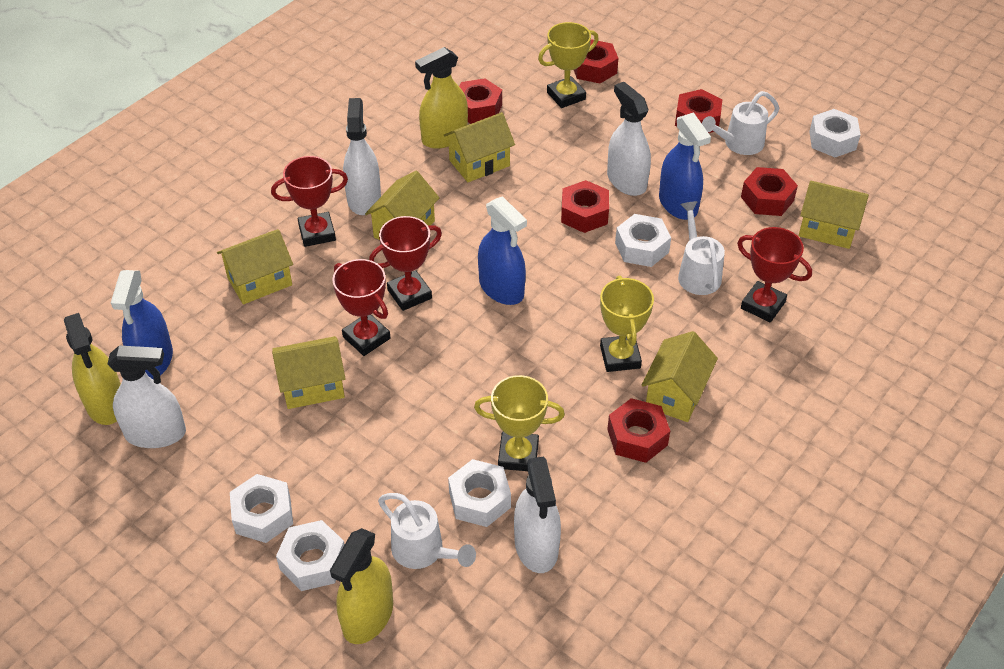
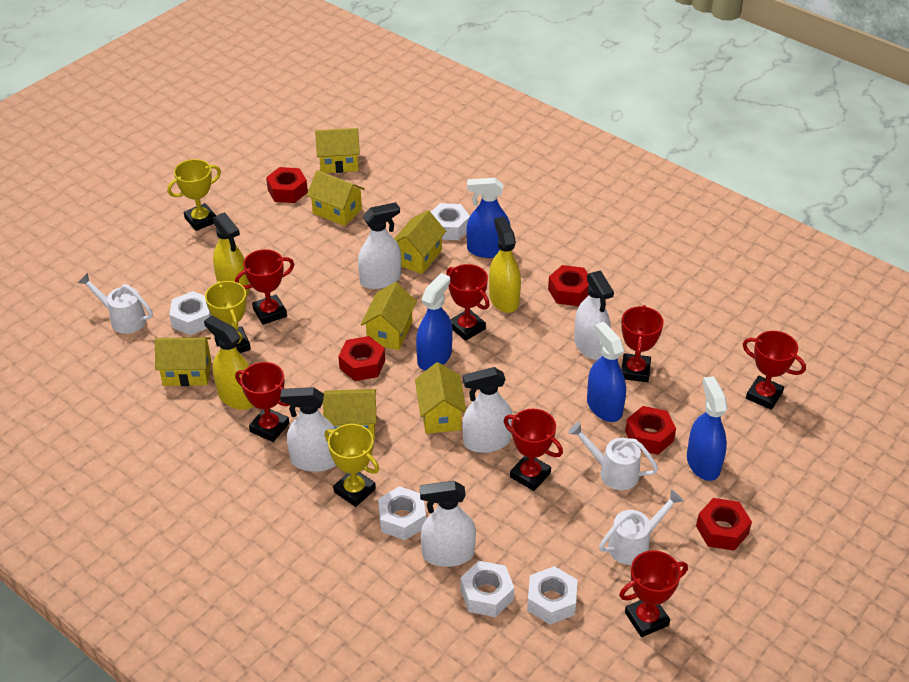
blue spray bottle: 3 -> 4
red nut: 6 -> 5
red trophy: 4 -> 7
white spray bottle: 4 -> 5
yellow house: 6 -> 7

